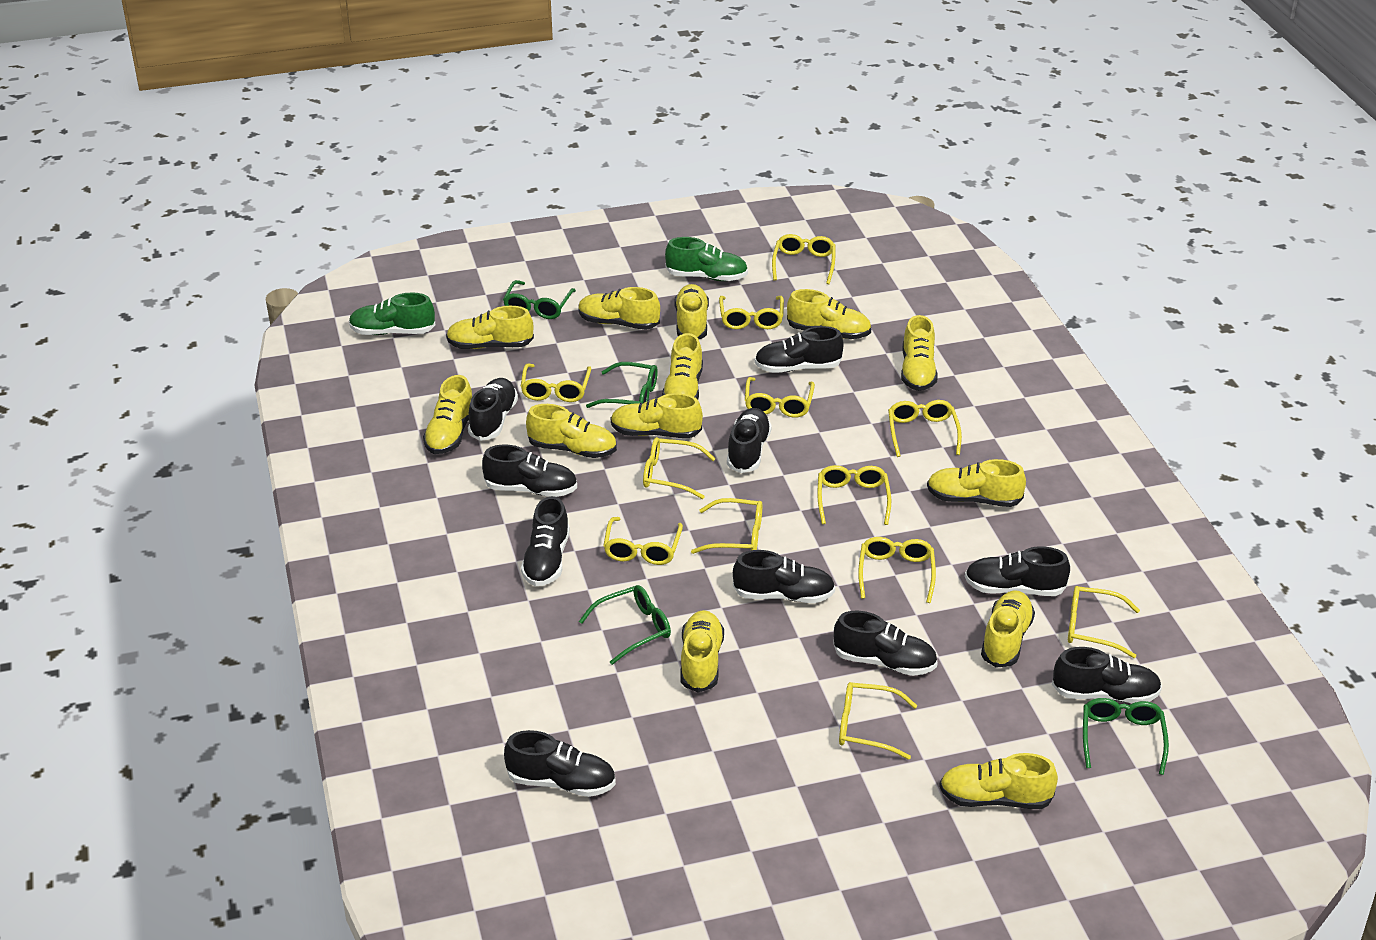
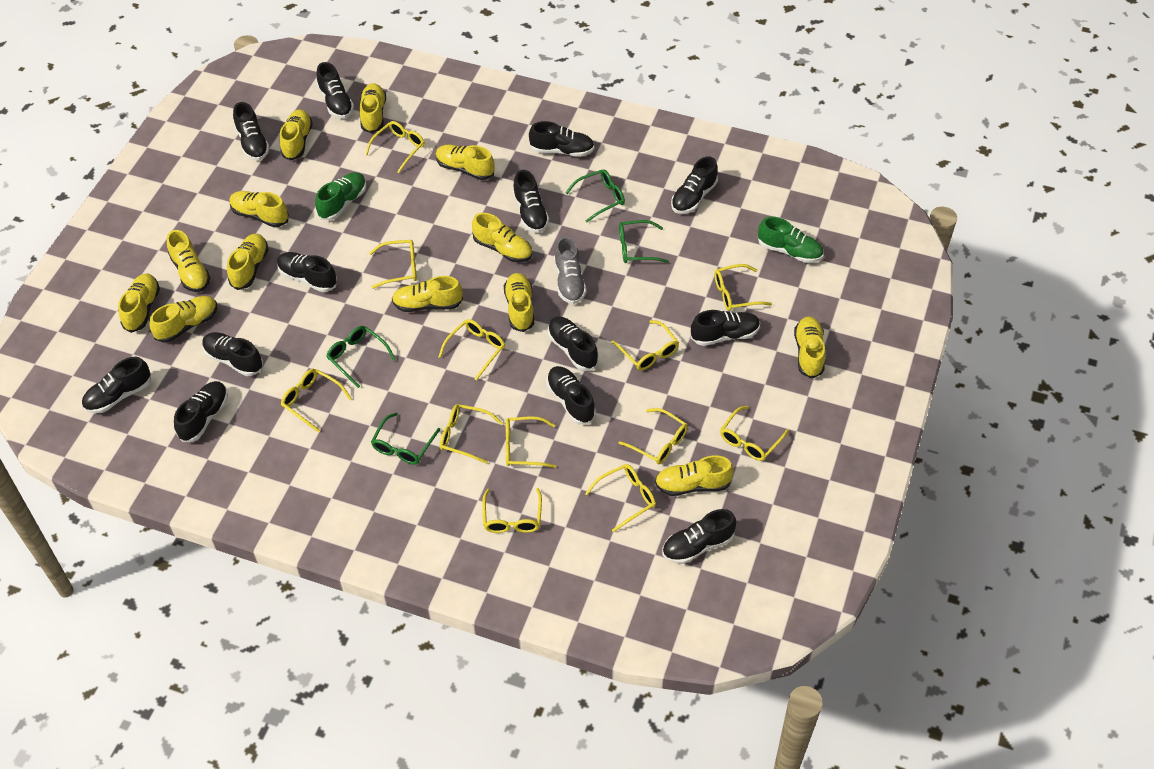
black shoe: 10 -> 13
grey shoe: 0 -> 1

